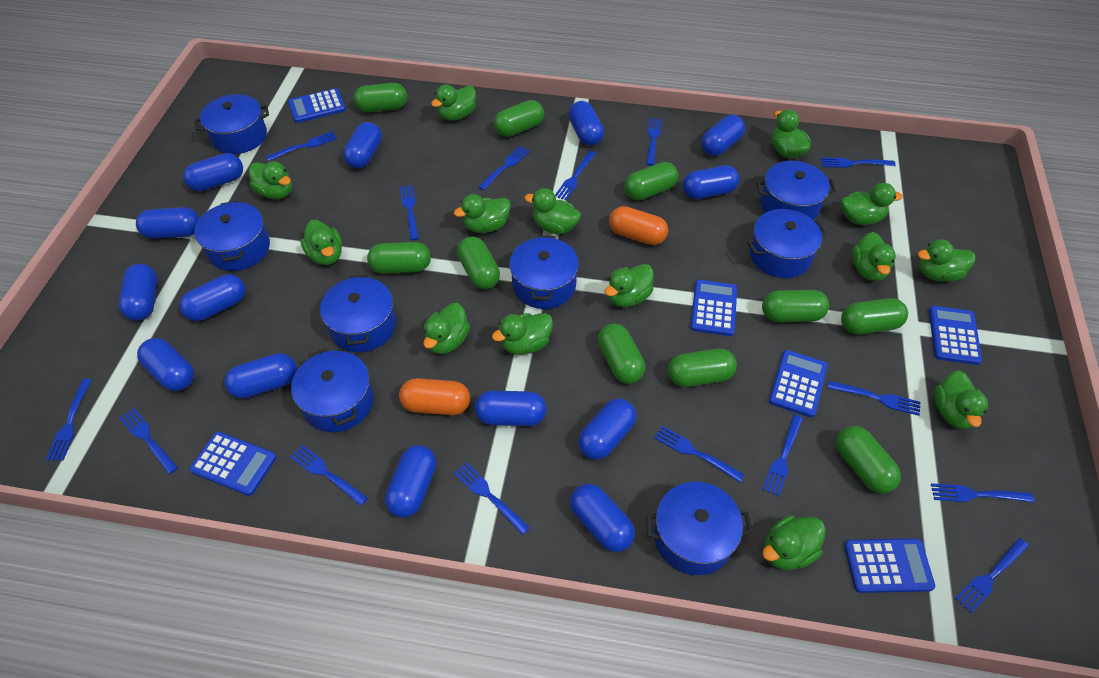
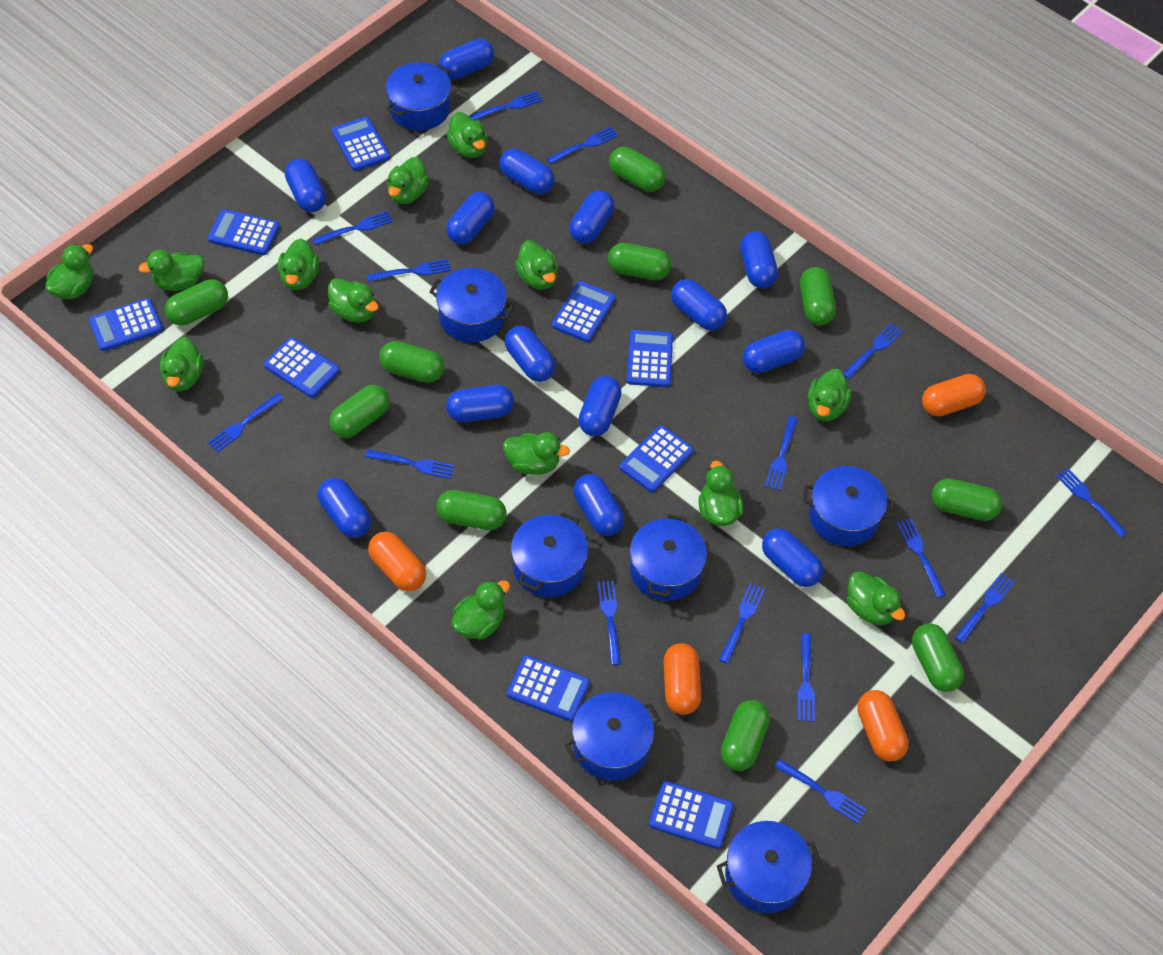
blue calculator: 6 -> 9
blue pot: 8 -> 7
green duck: 14 -> 13
orange capsule: 2 -> 4

